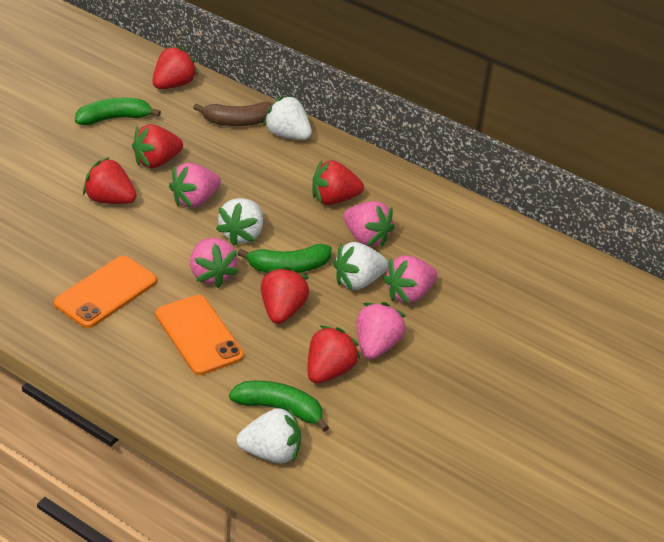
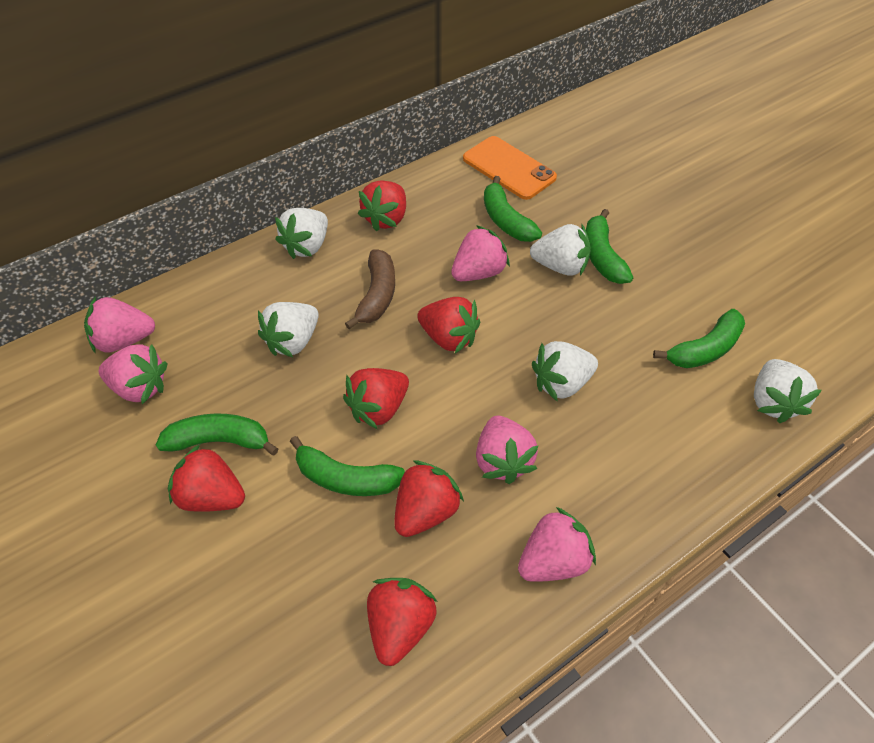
green banana: 3 -> 5
orange phone: 2 -> 1
white strawberry: 4 -> 5

